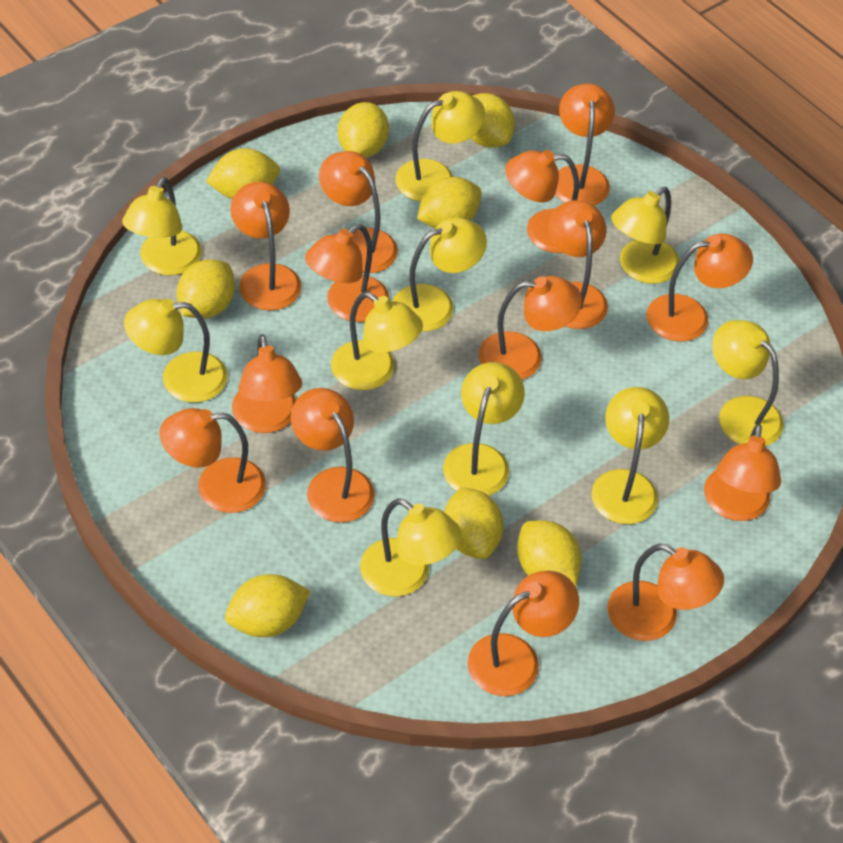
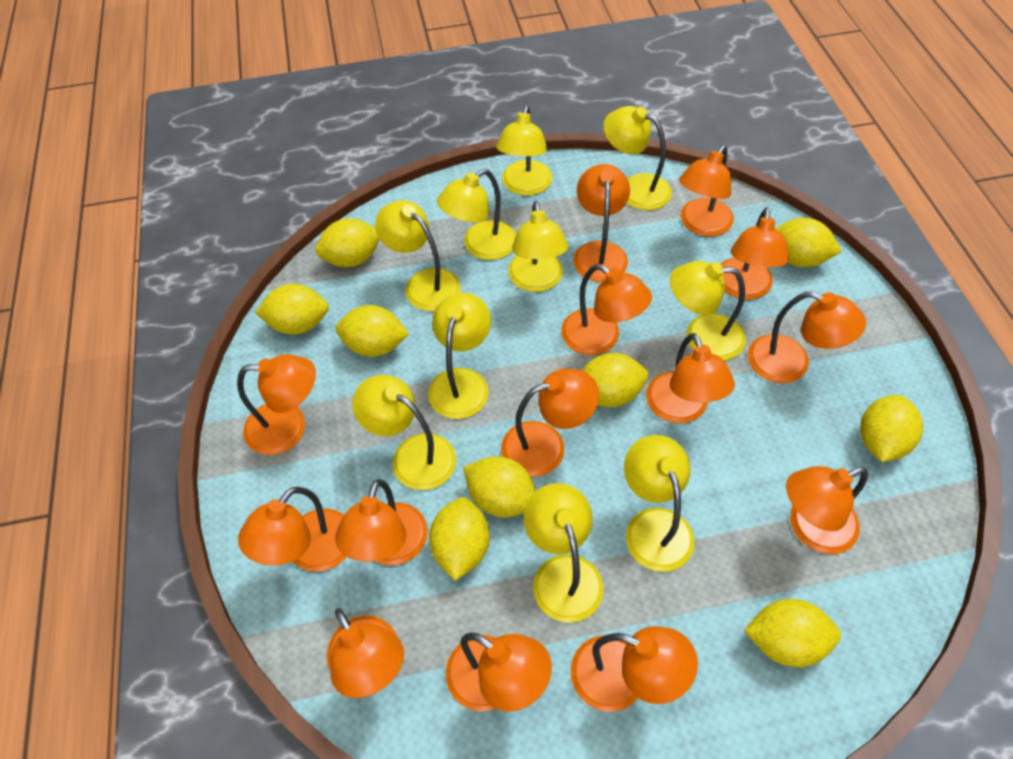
yellow lemon: 8 -> 9

